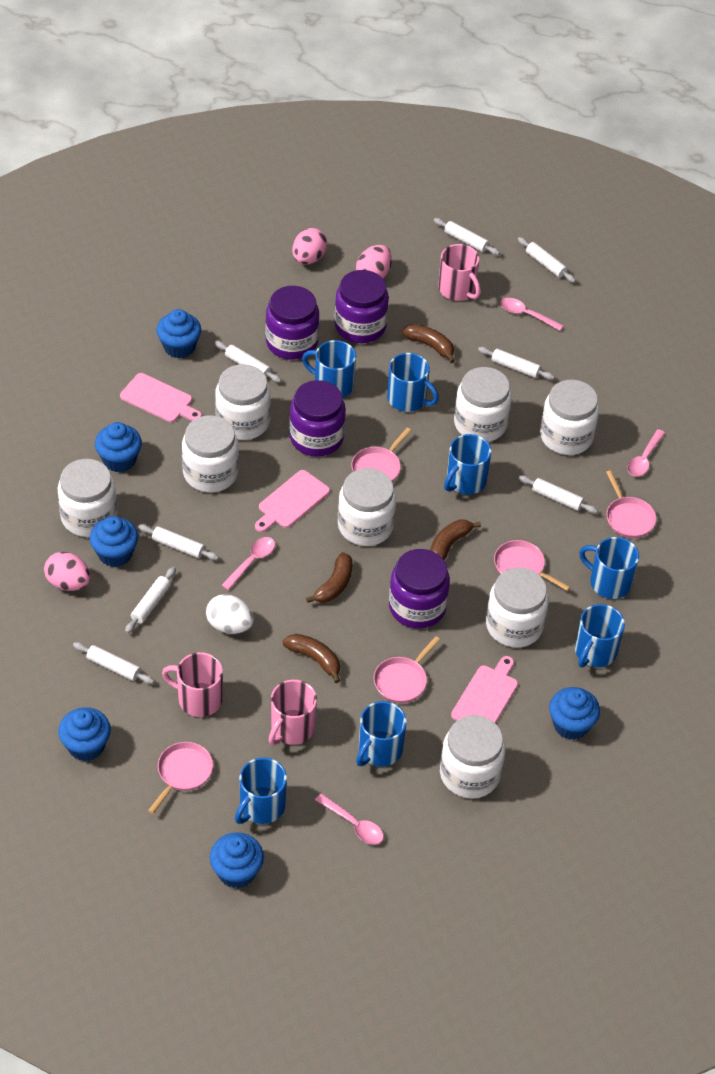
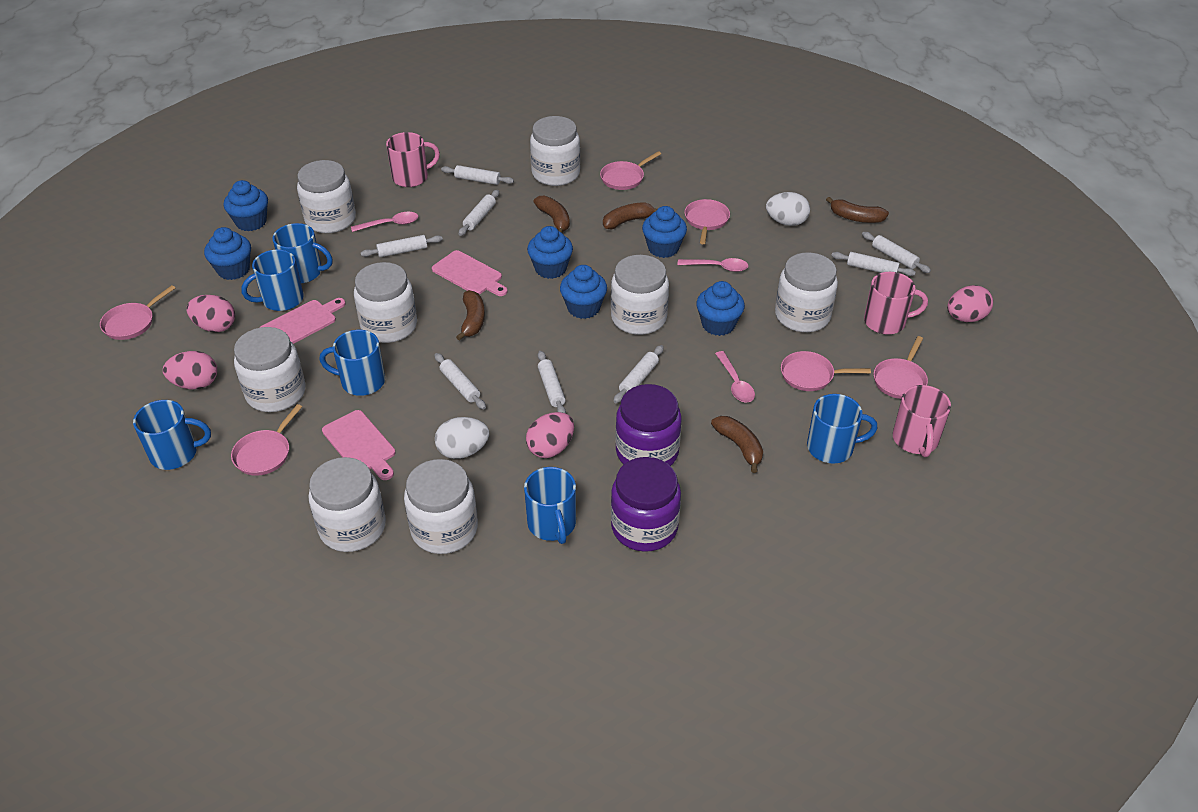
blue mug: 7 -> 6
brown banana: 4 -> 5
pink egg: 3 -> 4
pink pan: 5 -> 6
pink spoon: 4 -> 3
purple jar: 4 -> 2
white egg: 1 -> 2

